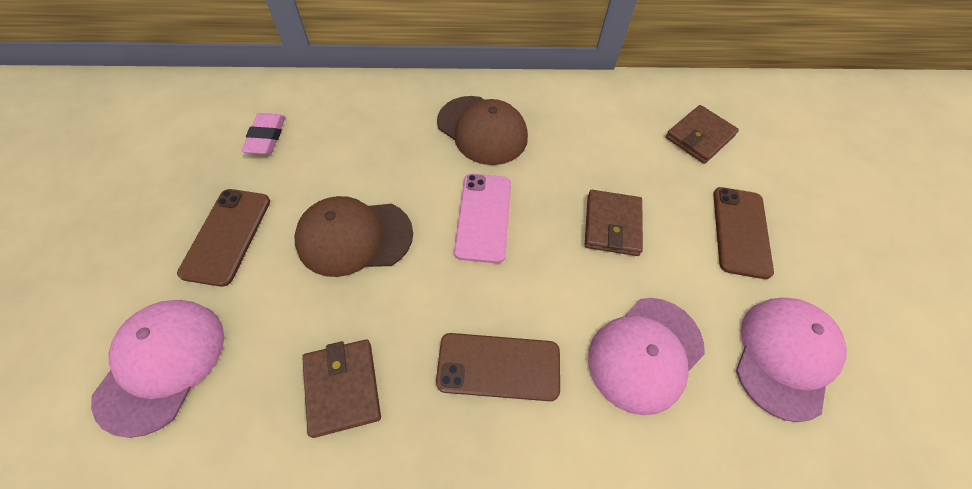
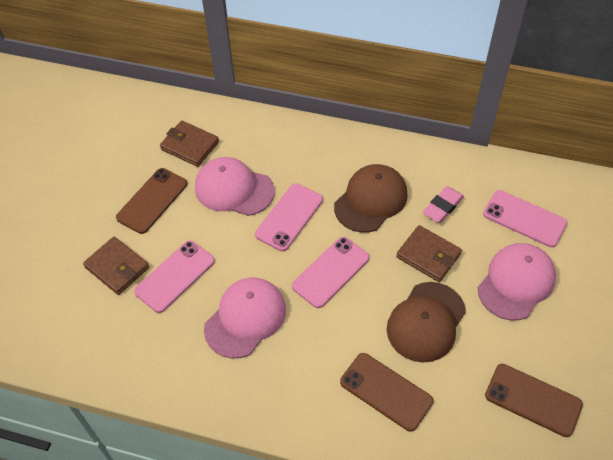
pink phone: 1 -> 4

